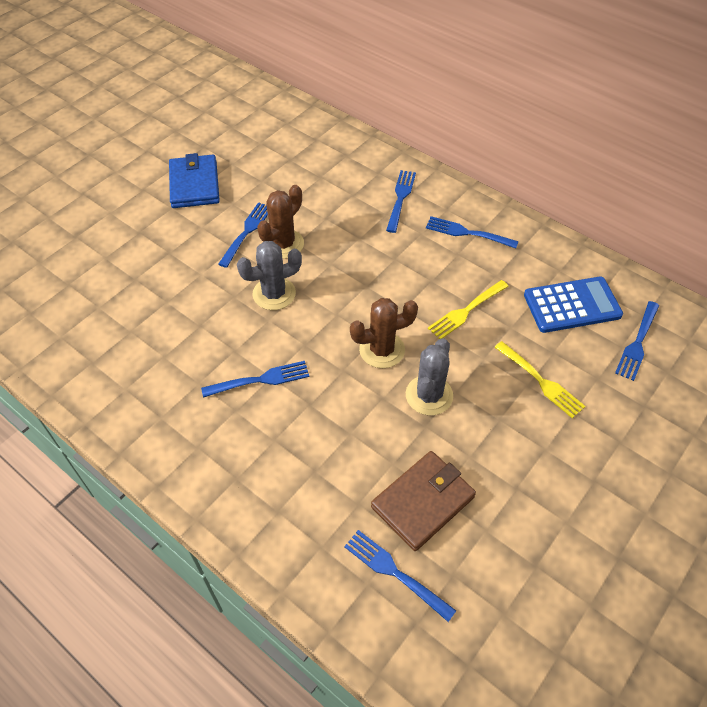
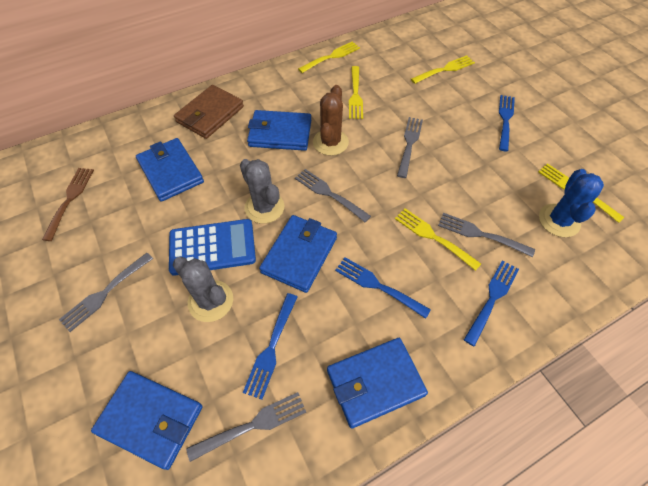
blue cactus: 0 -> 1
blue fork: 6 -> 4
blue wallet: 1 -> 5
brown cactus: 2 -> 1
brown fork: 0 -> 1
grey fork: 0 -> 5
yellow fork: 2 -> 5

